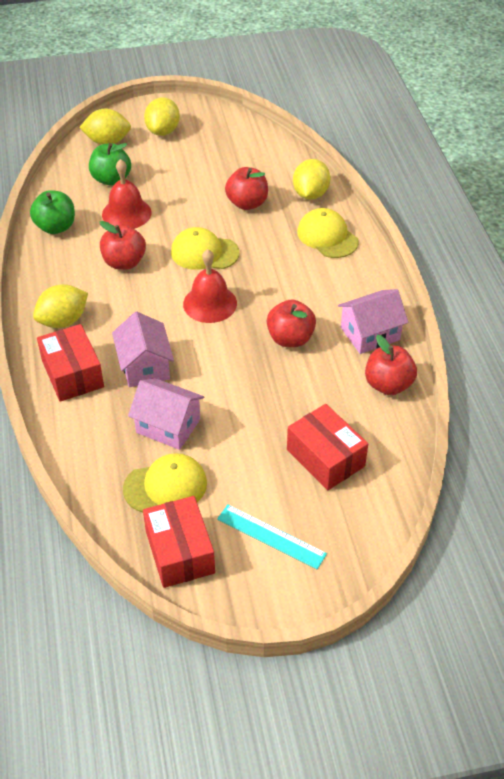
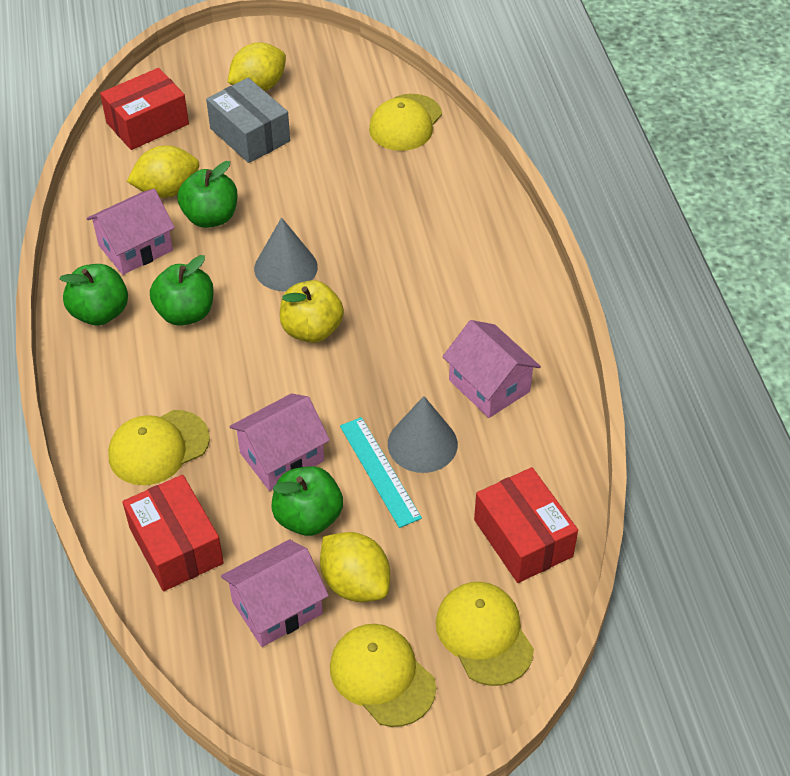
green apple: 2 -> 4
grey box: 0 -> 1
grey cone: 0 -> 2
pink house: 3 -> 4
red apple: 4 -> 0
red bell: 2 -> 0
yellow apple: 0 -> 1
yellow cap: 3 -> 4
yellow lemon: 4 -> 3

